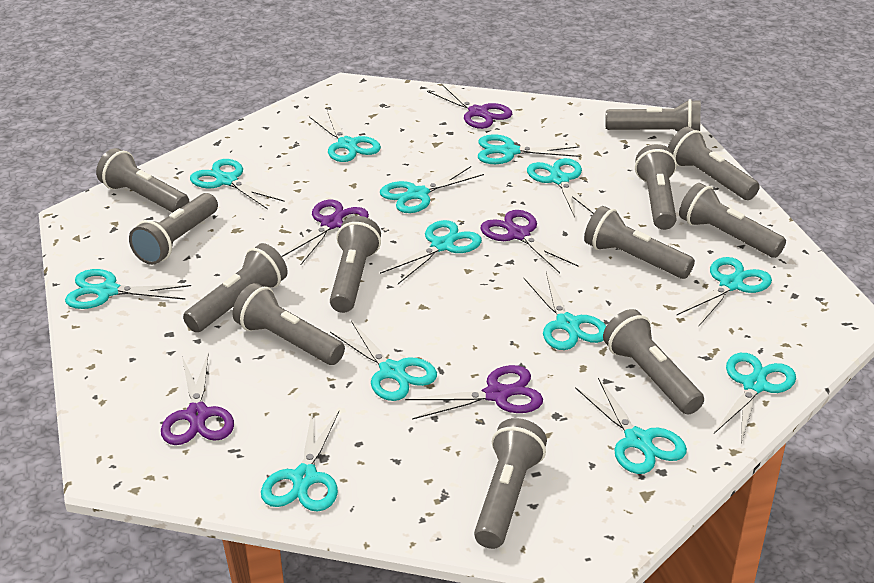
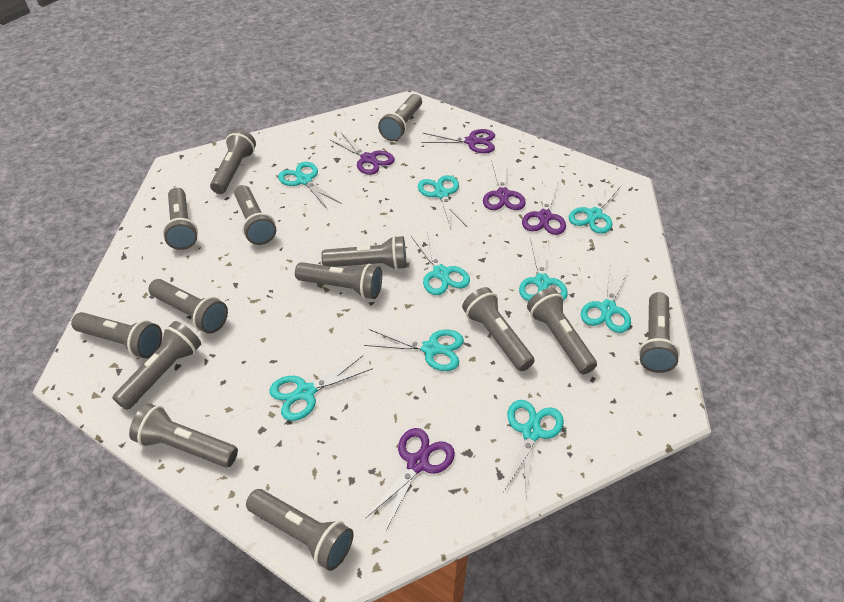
grey flashlight: 12 -> 14
turquoise scissors: 13 -> 9

